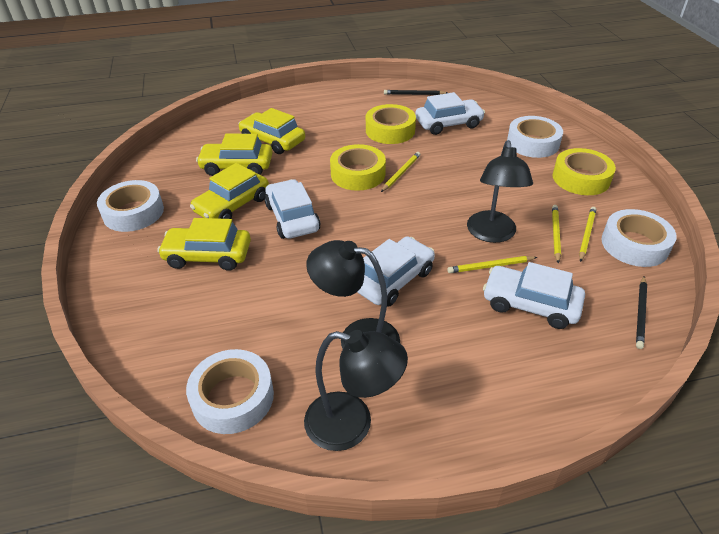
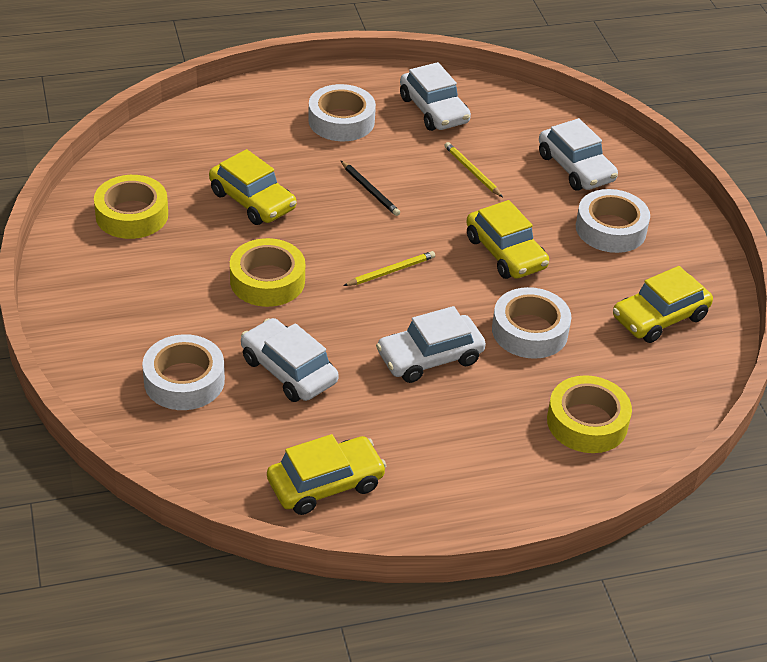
black lamp: 3 -> 0
black pencil: 2 -> 1
yellow pencil: 4 -> 2

